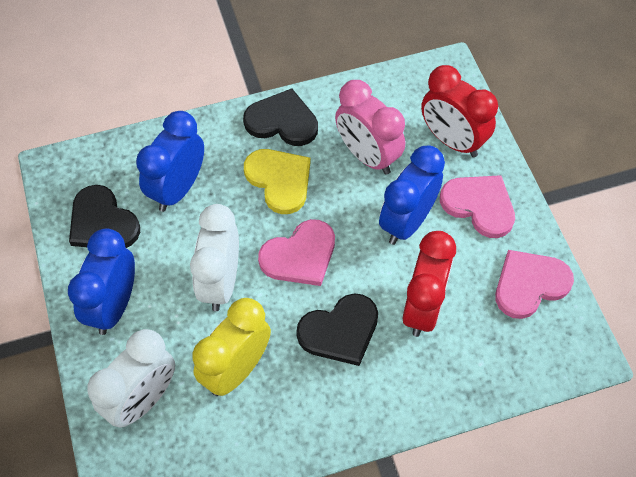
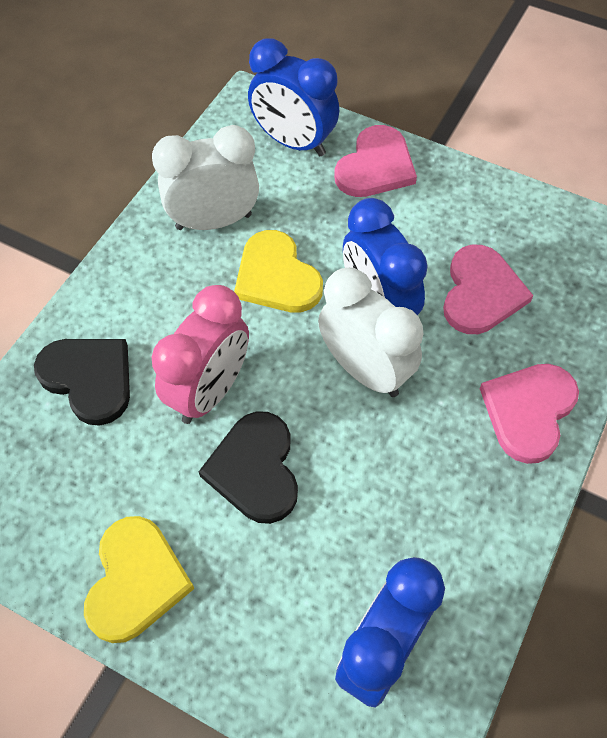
black heart: 3 -> 2
red clock: 2 -> 0
yellow clock: 1 -> 0
yellow heart: 1 -> 2

